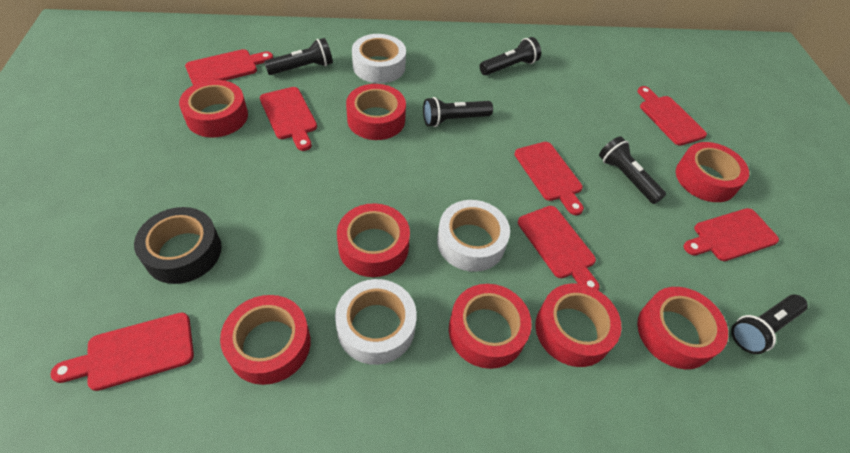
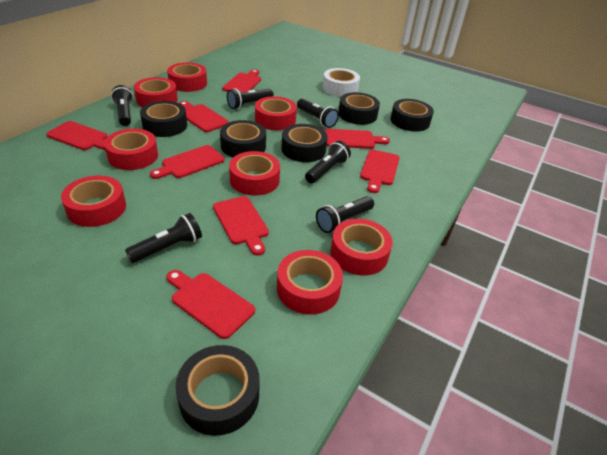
black flashlight: 5 -> 6
black tape: 1 -> 6
red cutting board: 7 -> 8
white tape: 3 -> 1

